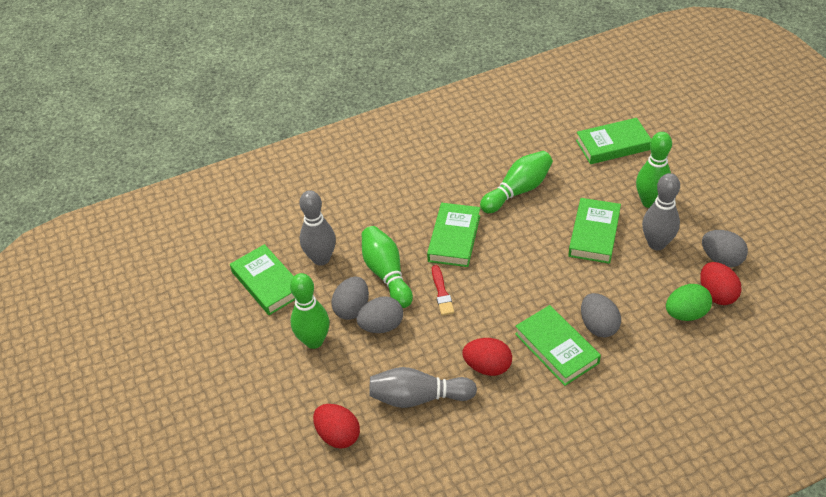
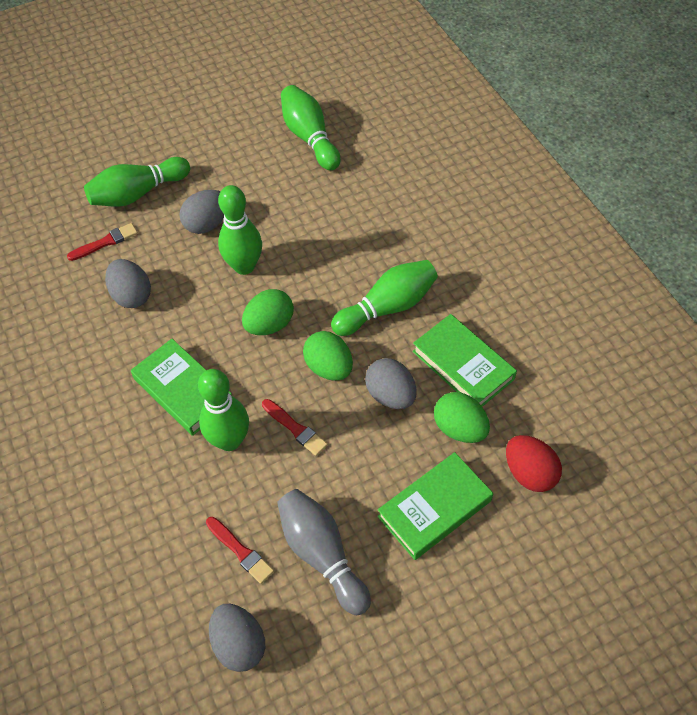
green book: 5 -> 3
green bowling pin: 4 -> 5
green egg: 1 -> 3
grey bowling pin: 3 -> 1
red brush: 1 -> 3
red egg: 3 -> 1

